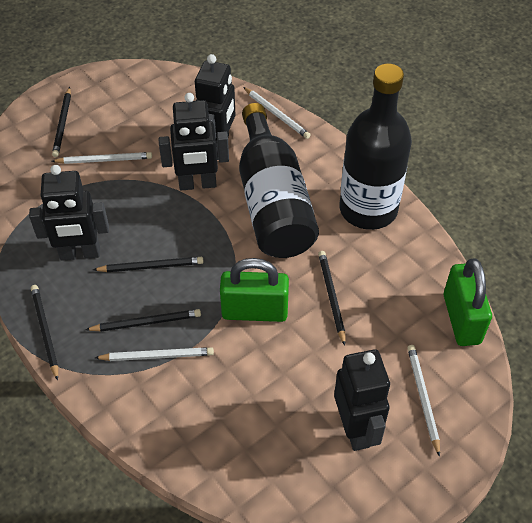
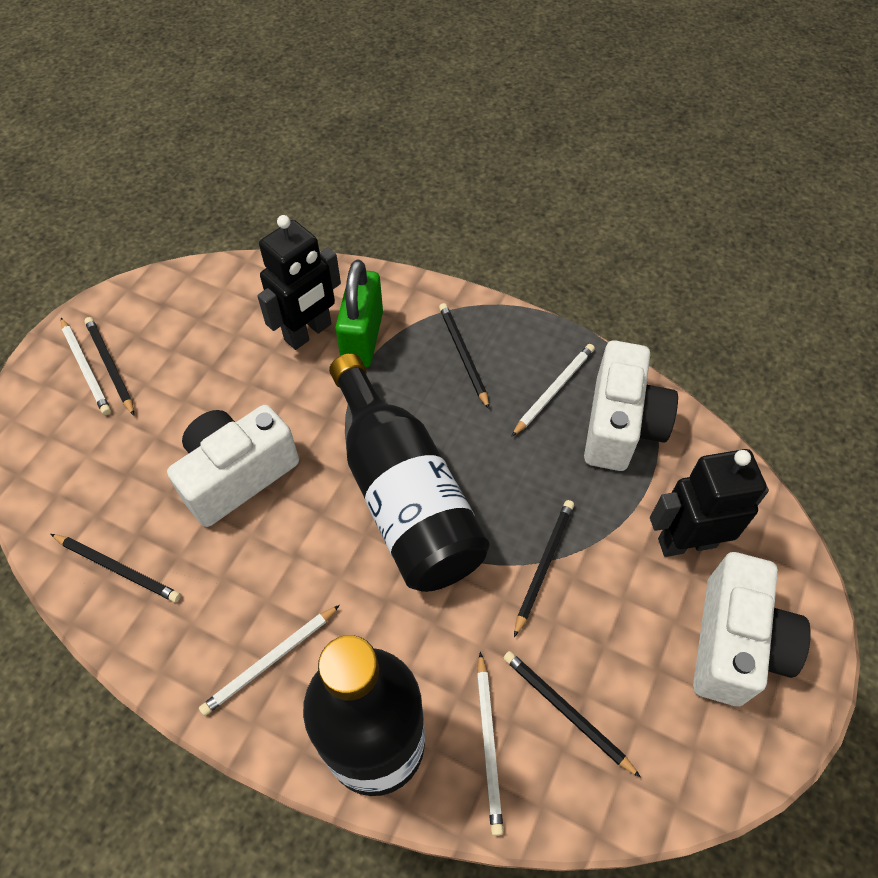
black robot: 4 -> 2
green padlock: 2 -> 1
white camera: 0 -> 3

